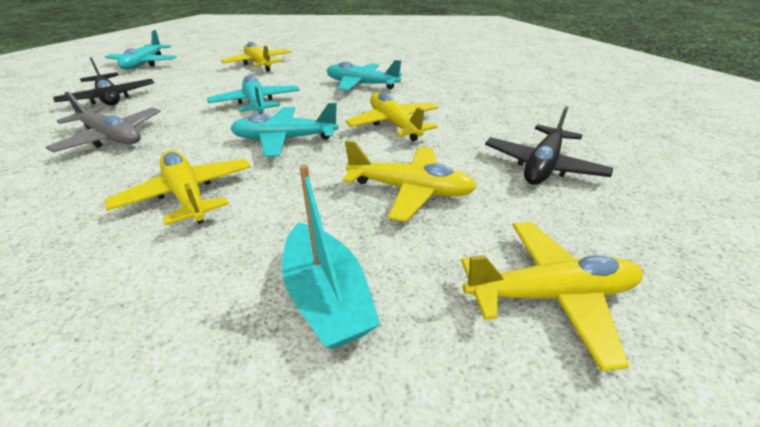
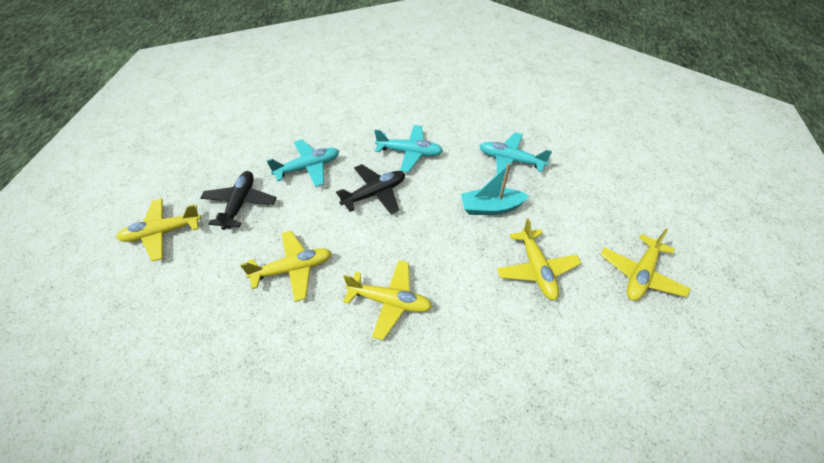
grey plane: 1 -> 0
turquoise plane: 4 -> 3

